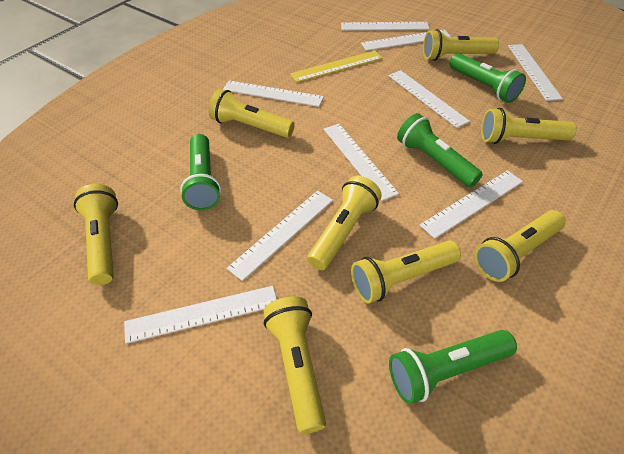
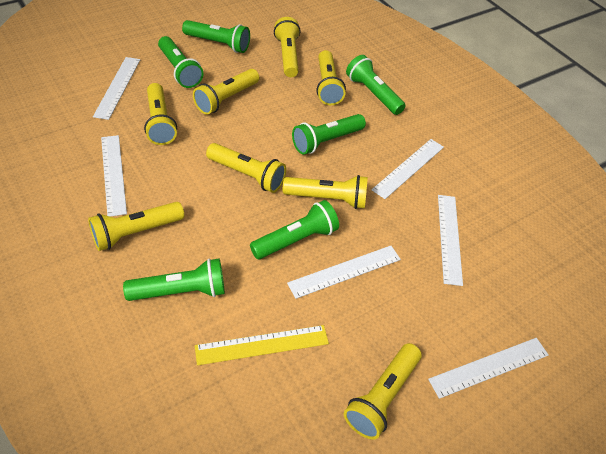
green flashlight: 4 -> 6
white ruler: 9 -> 6

